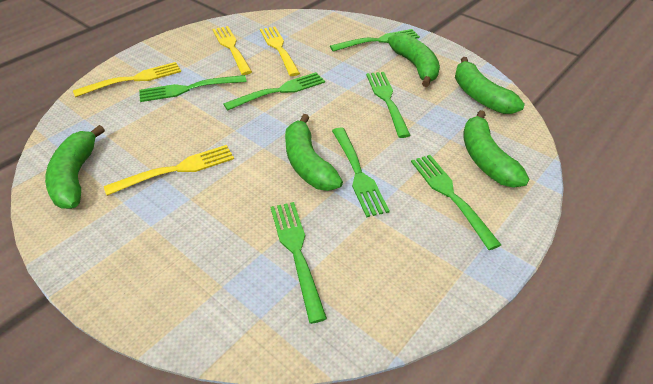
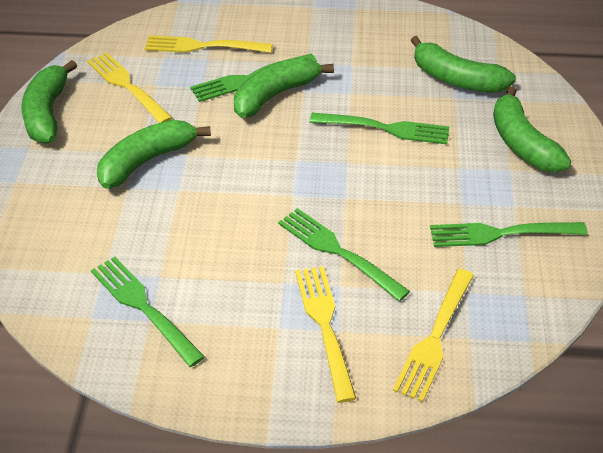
green fork: 7 -> 5

